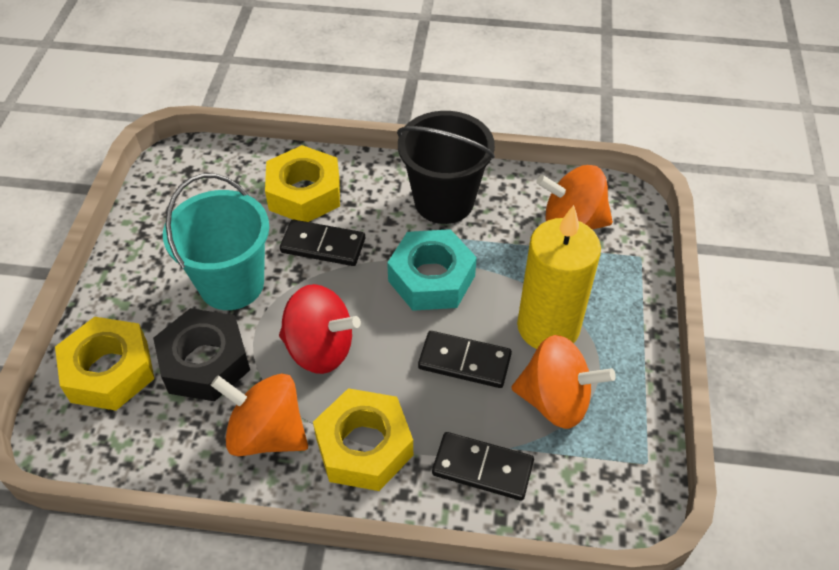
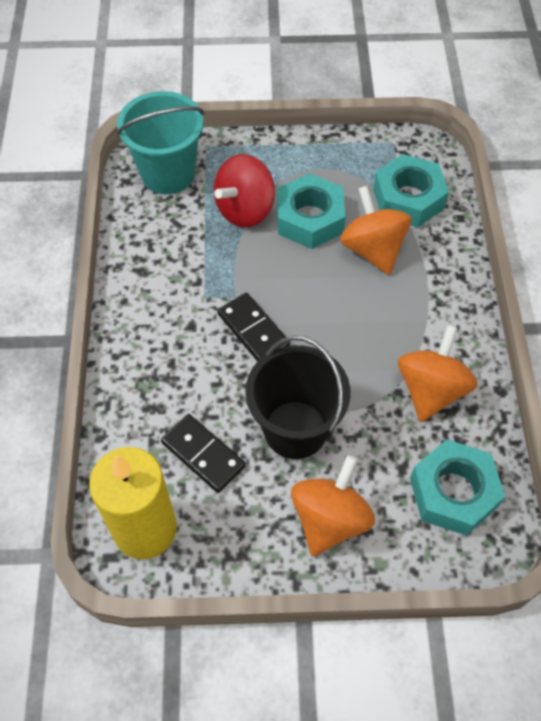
black domino: 3 -> 2
black nut: 1 -> 0
turquoise nut: 1 -> 3
yellow nut: 3 -> 0

